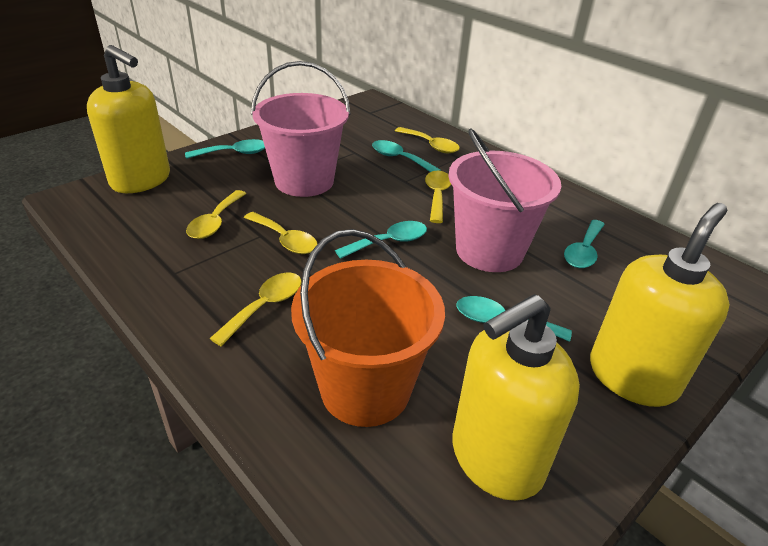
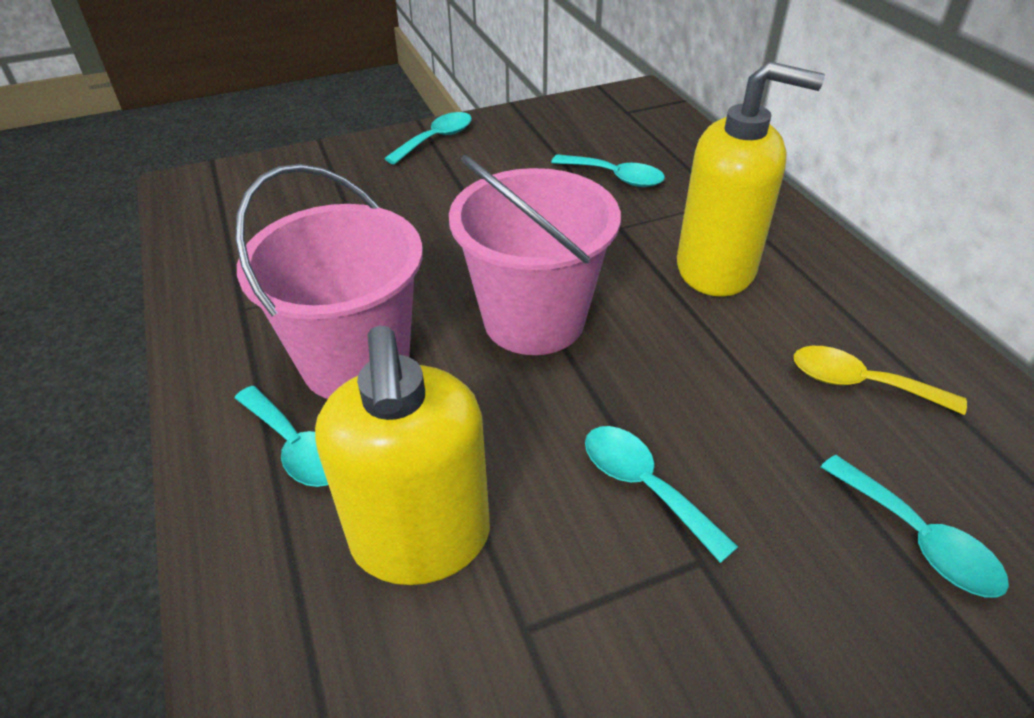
orange bucket: 1 -> 0
yellow soap dispenser: 3 -> 2
yellow spoon: 5 -> 1

